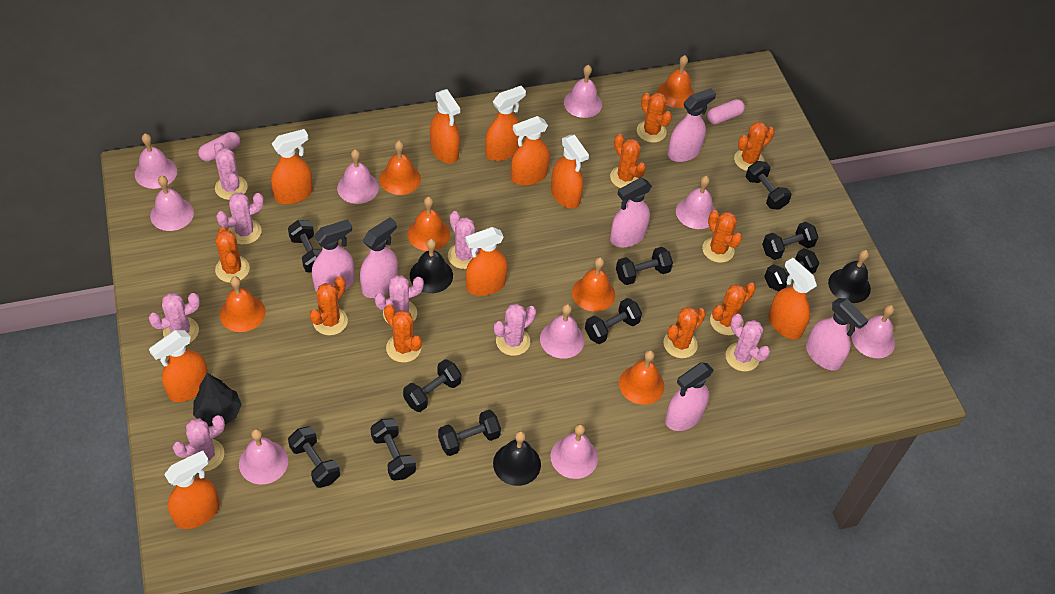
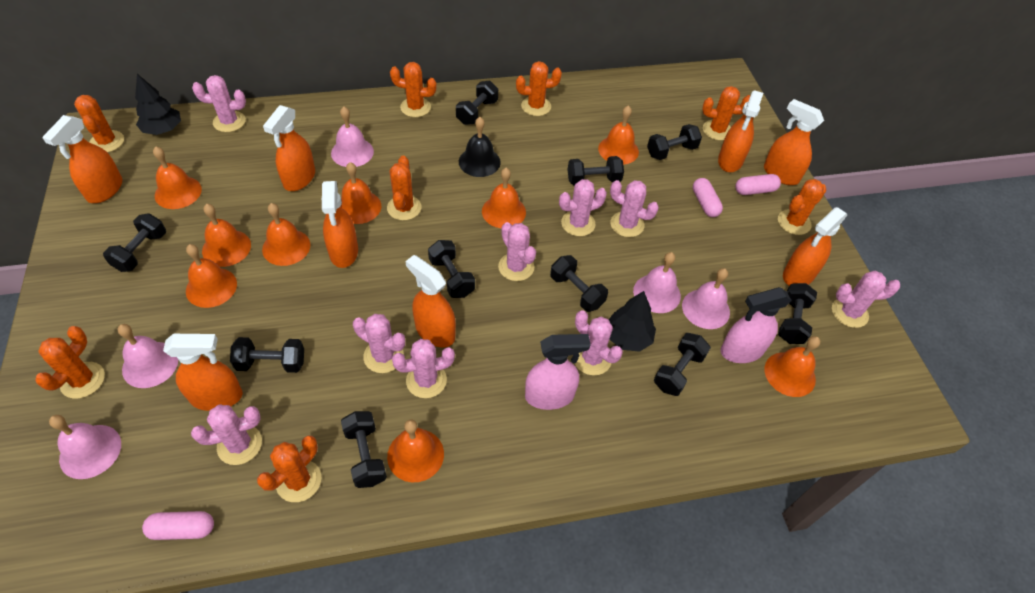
black bell: 3 -> 1
black tree: 1 -> 2
orange bell: 6 -> 9
orange cactus: 9 -> 8
orange spray bottle: 9 -> 8
pink bell: 9 -> 5
pink cactus: 8 -> 9
pink capsule: 2 -> 3
pink spray bottle: 6 -> 2

